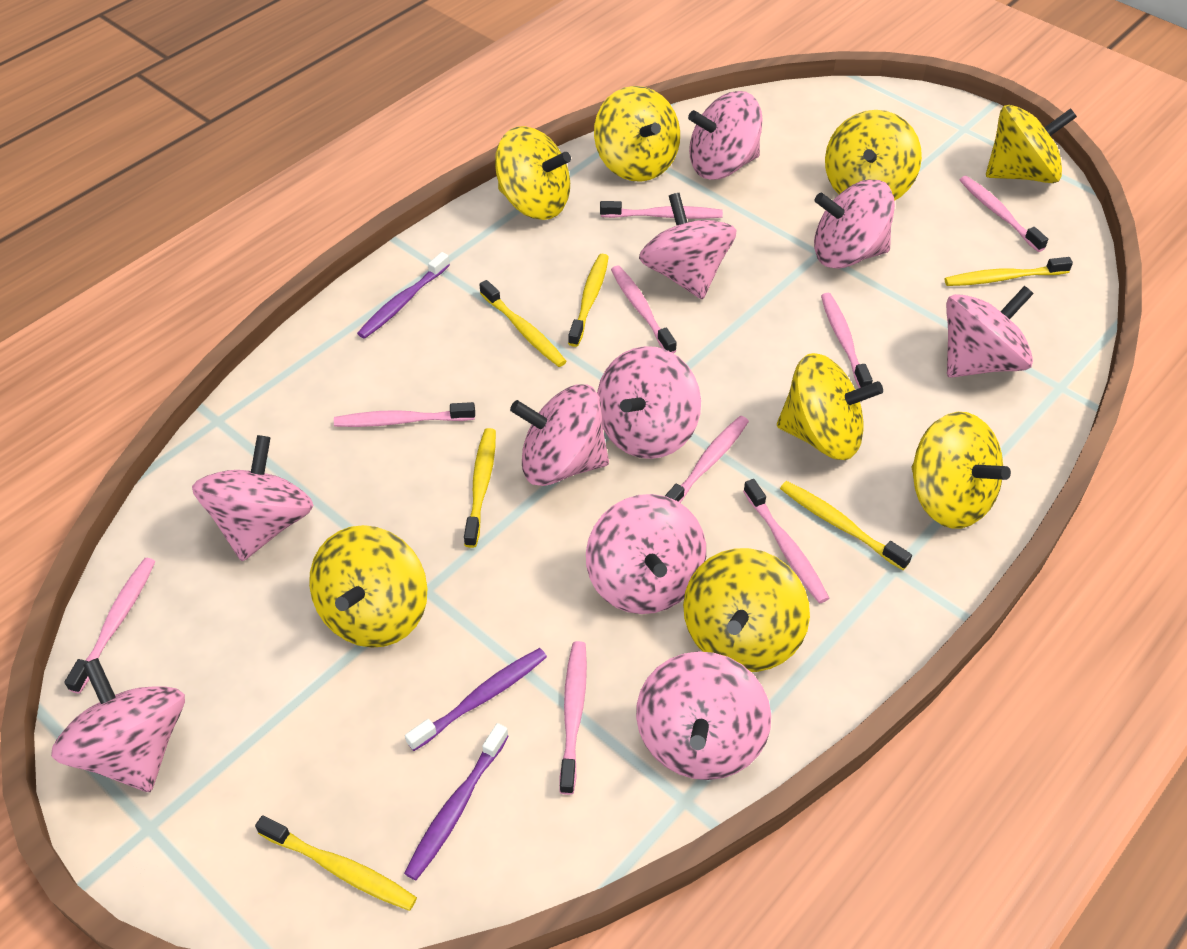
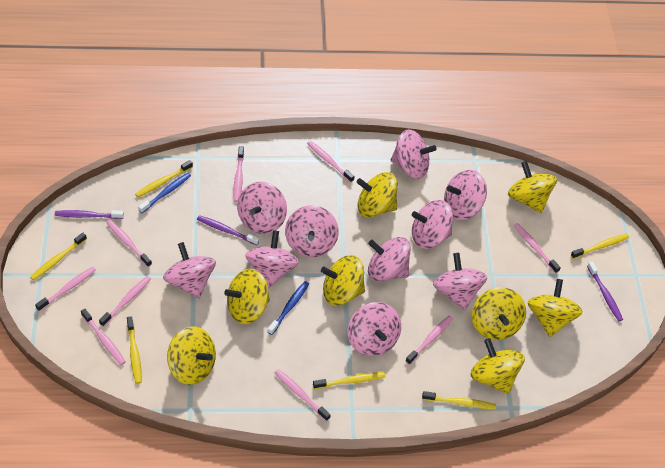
blue toothbrush: 0 -> 2

